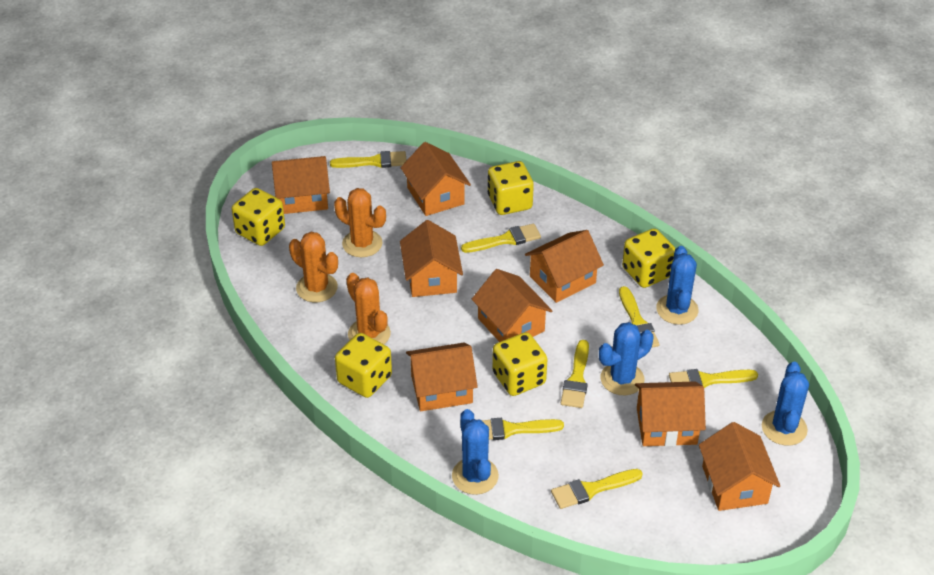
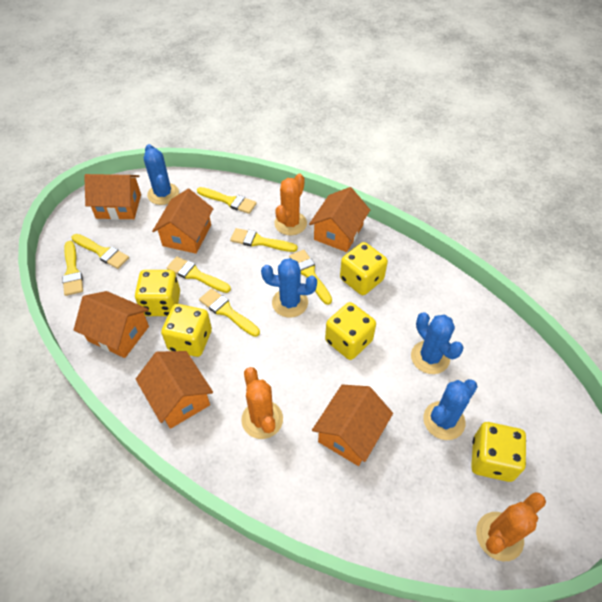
orange house: 8 -> 6

